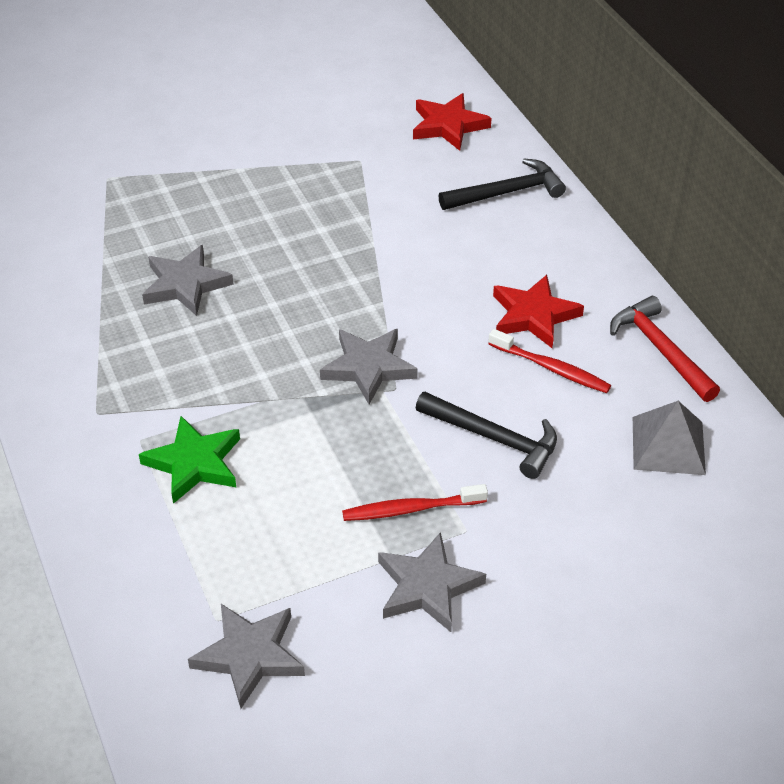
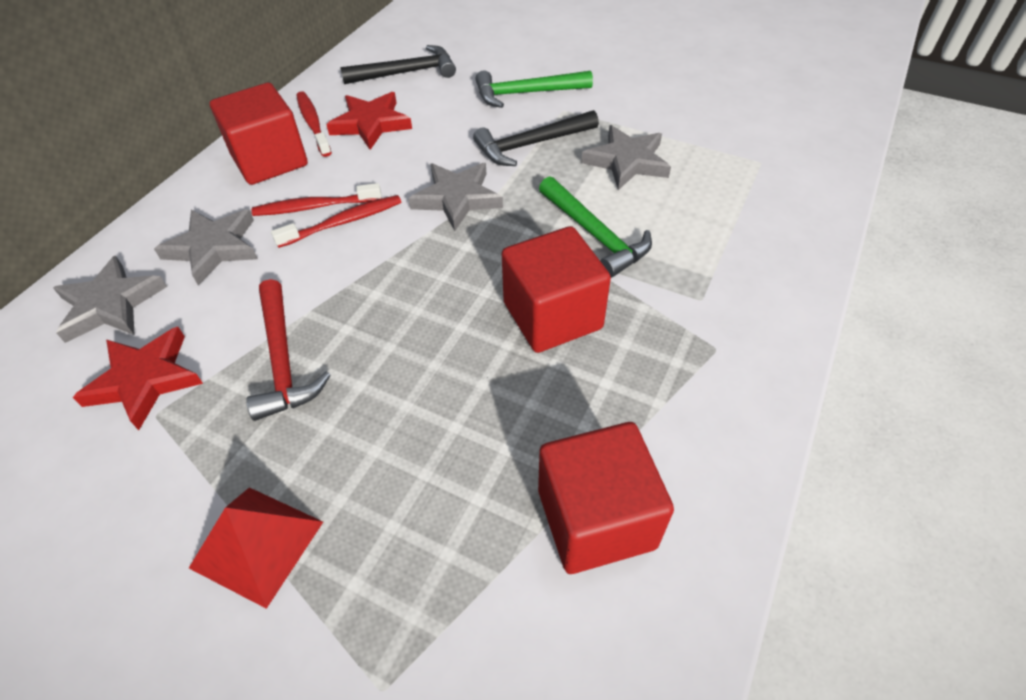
green hammer: 0 -> 2
green star: 1 -> 0
grey pyramid: 1 -> 0
red cube: 0 -> 3
red pyramid: 0 -> 1
red toothbrush: 2 -> 3

